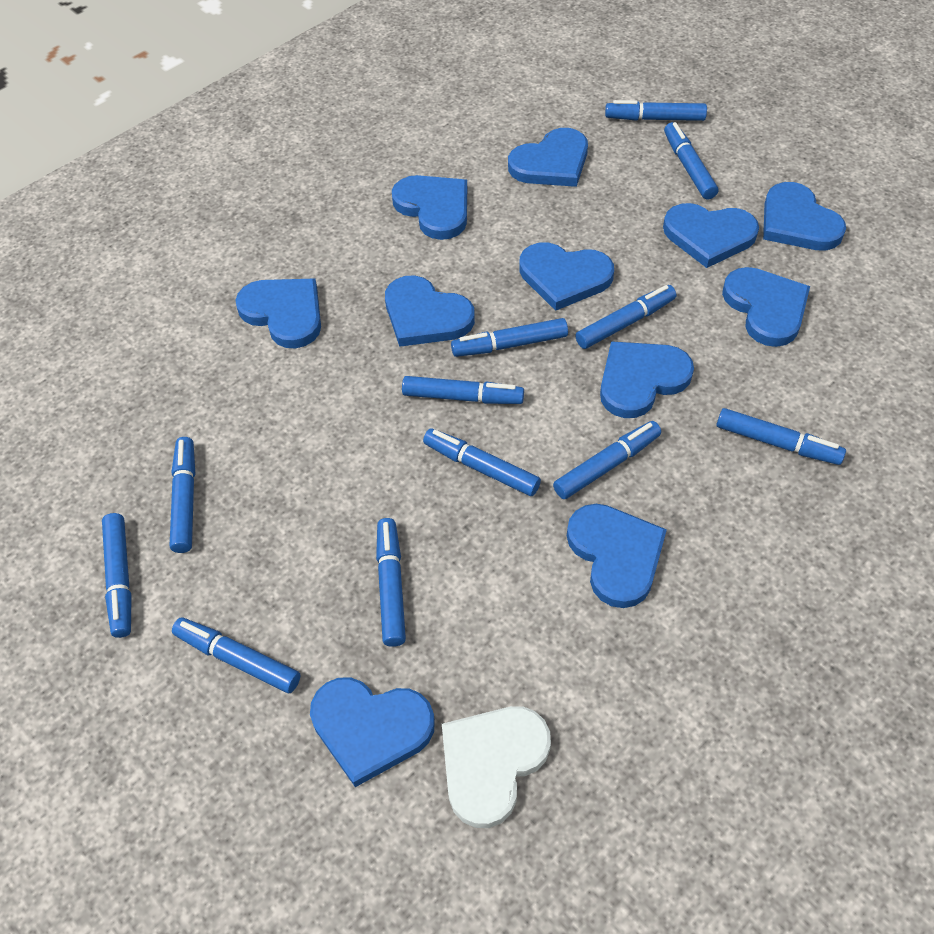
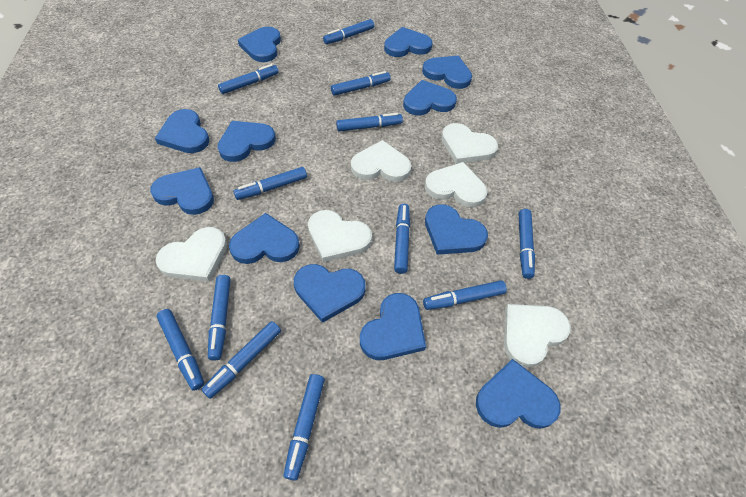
blue heart: 11 -> 12
white heart: 1 -> 6

